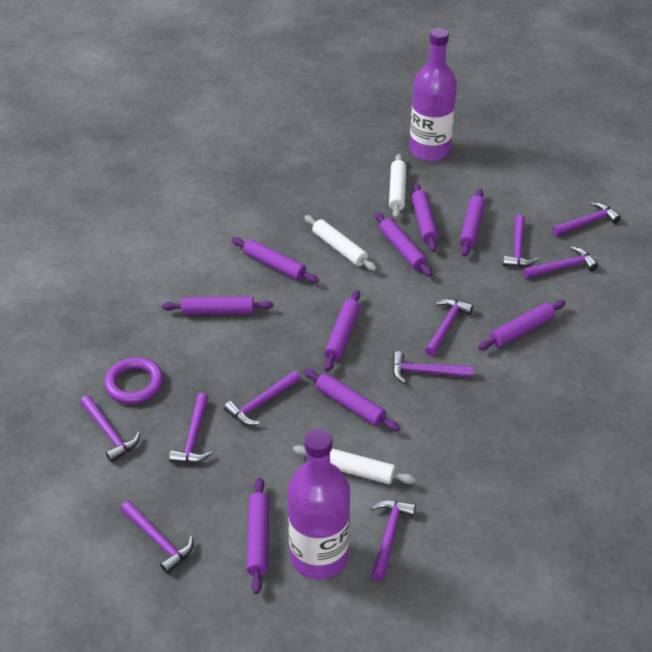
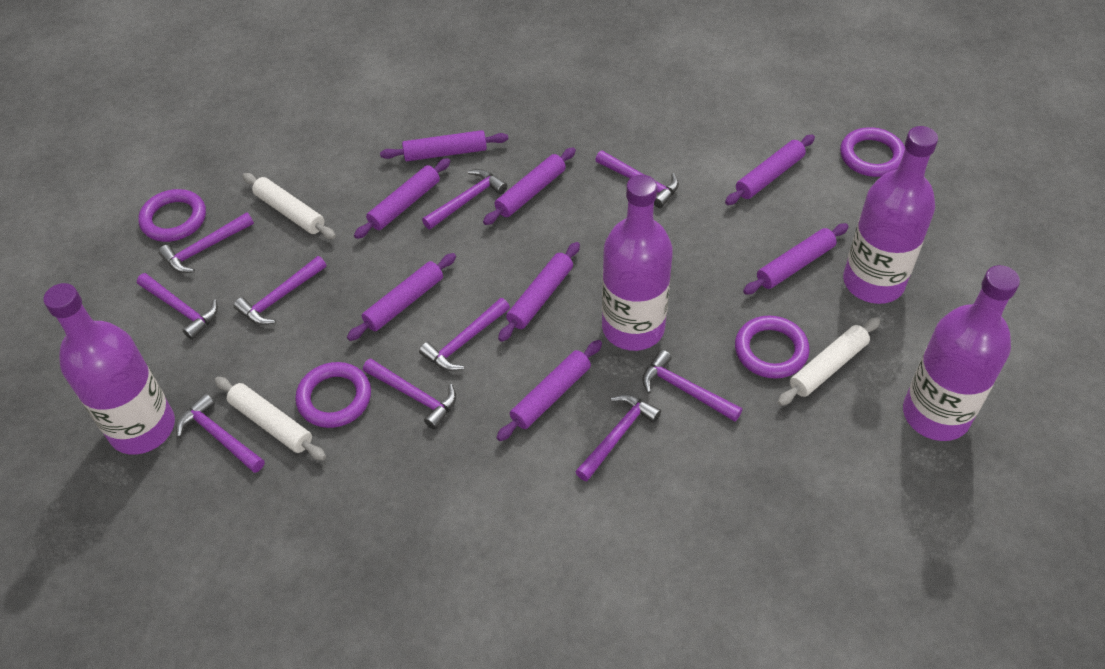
purple bottle: 2 -> 4
purple ring: 1 -> 4
purple rolling pin: 9 -> 8

